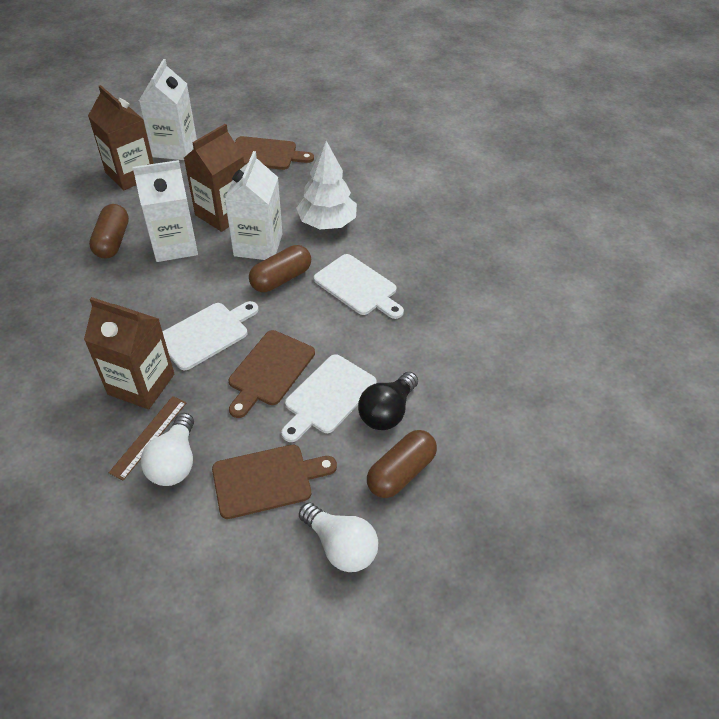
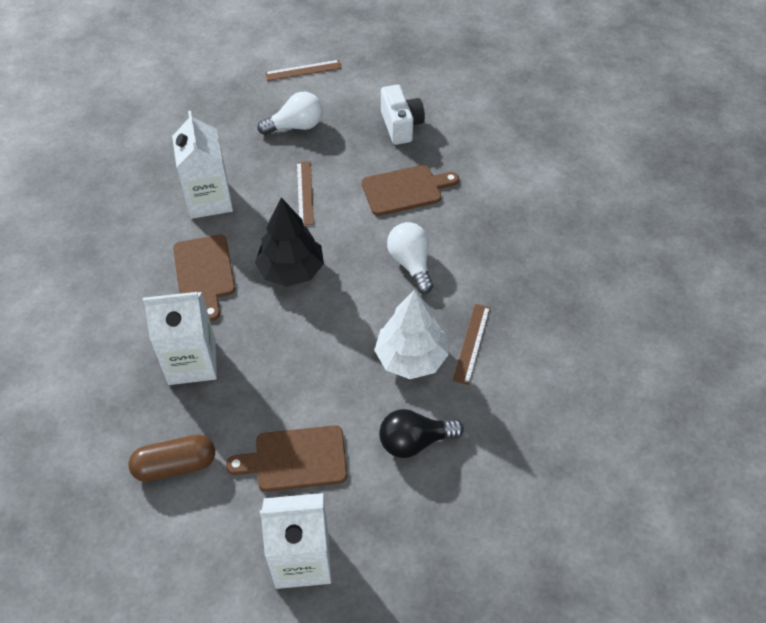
black tree: 0 -> 1
brown capsule: 3 -> 1
brown carton: 3 -> 0
brown ruler: 1 -> 3
white camera: 0 -> 1
white cutting board: 3 -> 0

